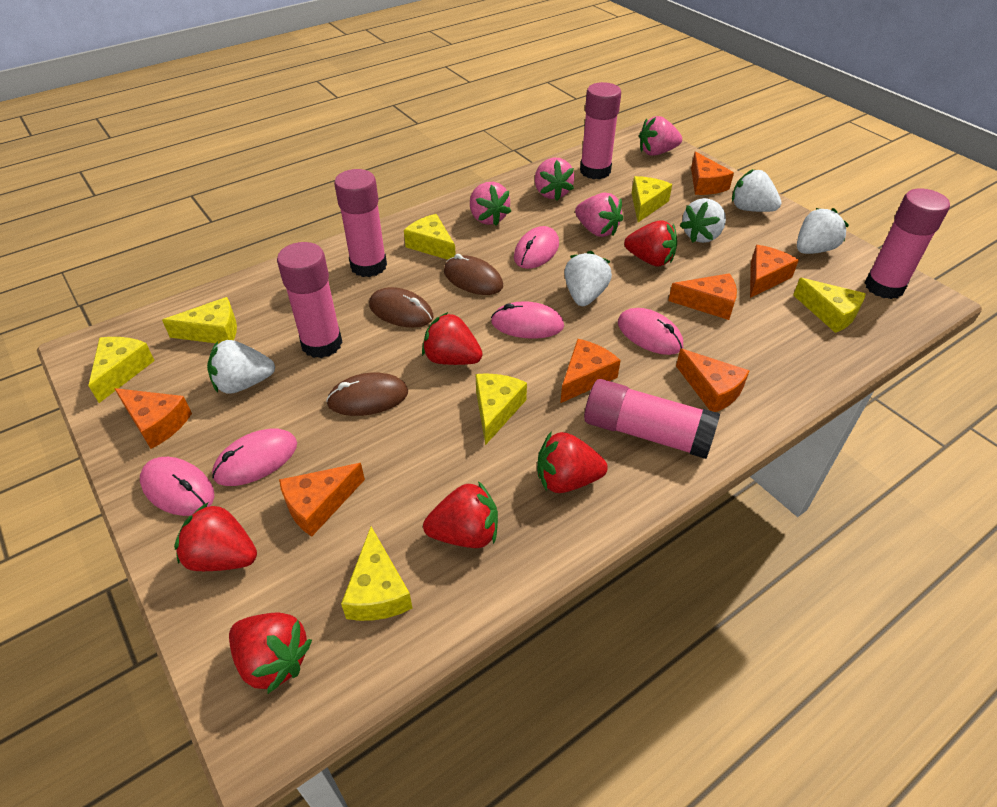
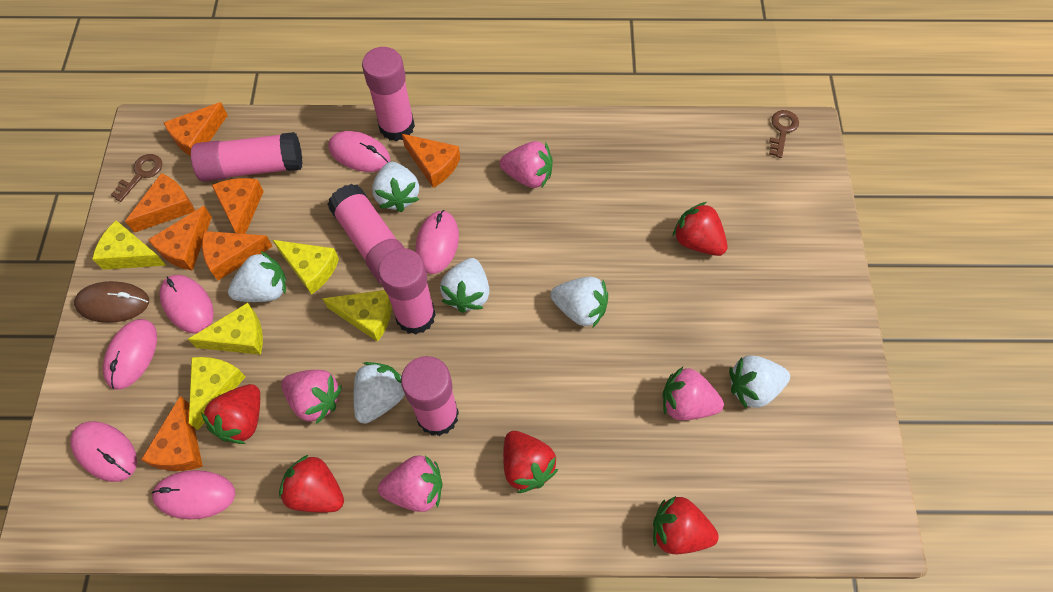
brown key: 0 -> 2
brown mouse: 3 -> 1
pink mouse: 5 -> 6
red strawberry: 6 -> 5
white strawberry: 5 -> 6
yellow cheese: 7 -> 5

